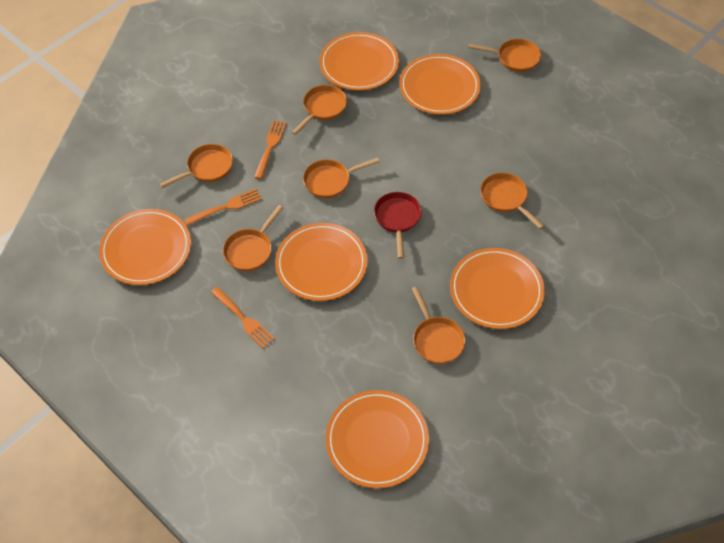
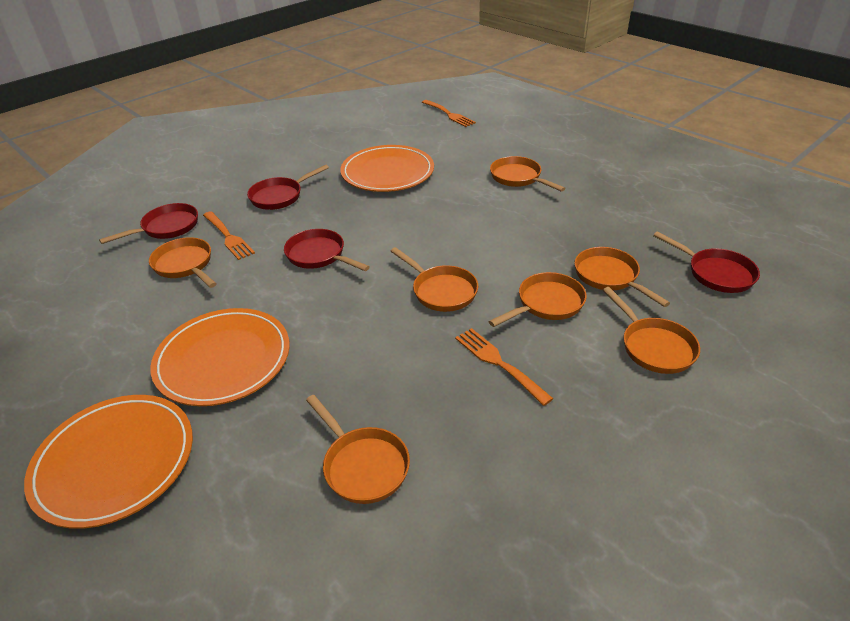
orange plate: 6 -> 3
red pan: 1 -> 4

